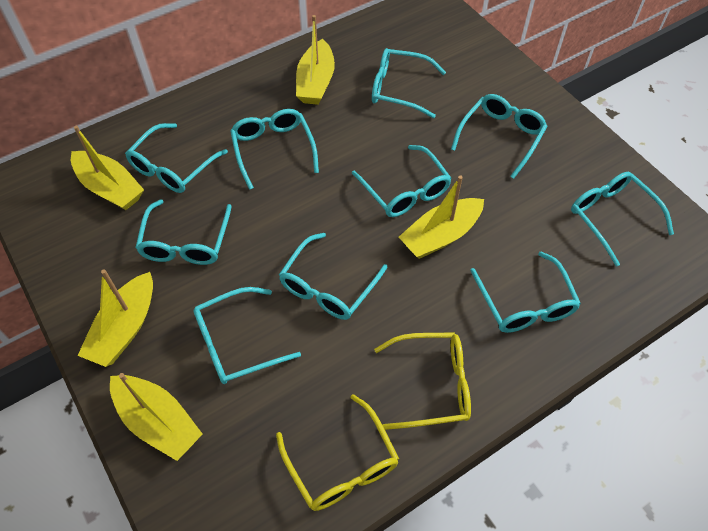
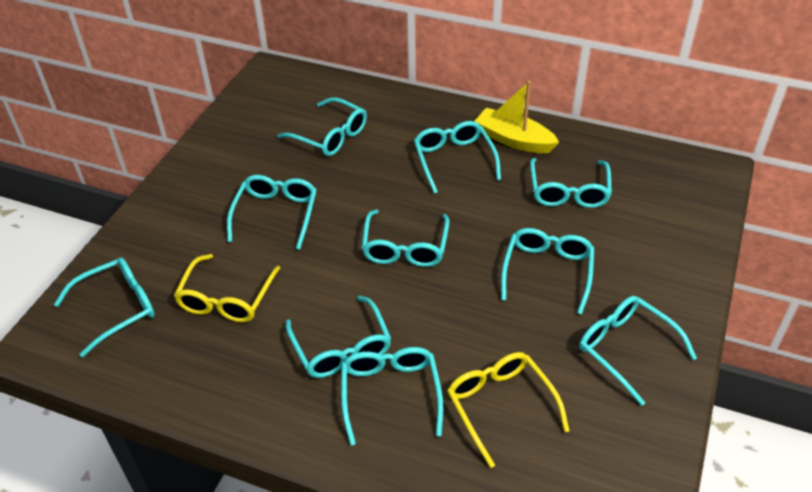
yellow boat: 5 -> 1

